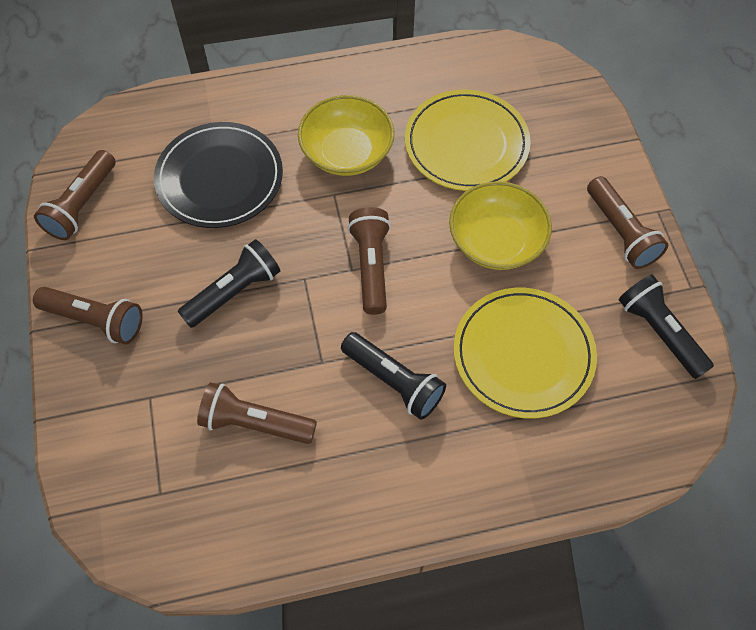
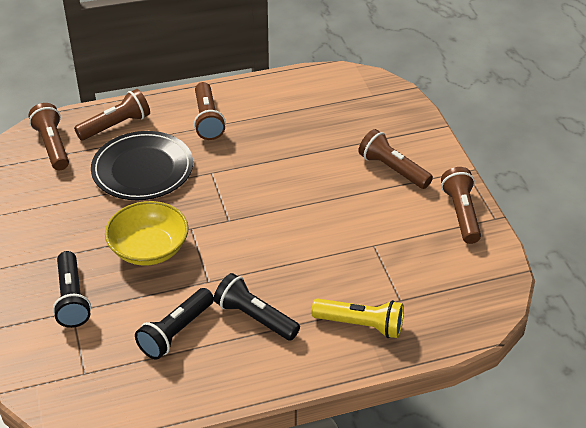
yellow bowl: 2 -> 1
yellow flashlight: 0 -> 1
yellow plate: 2 -> 0

